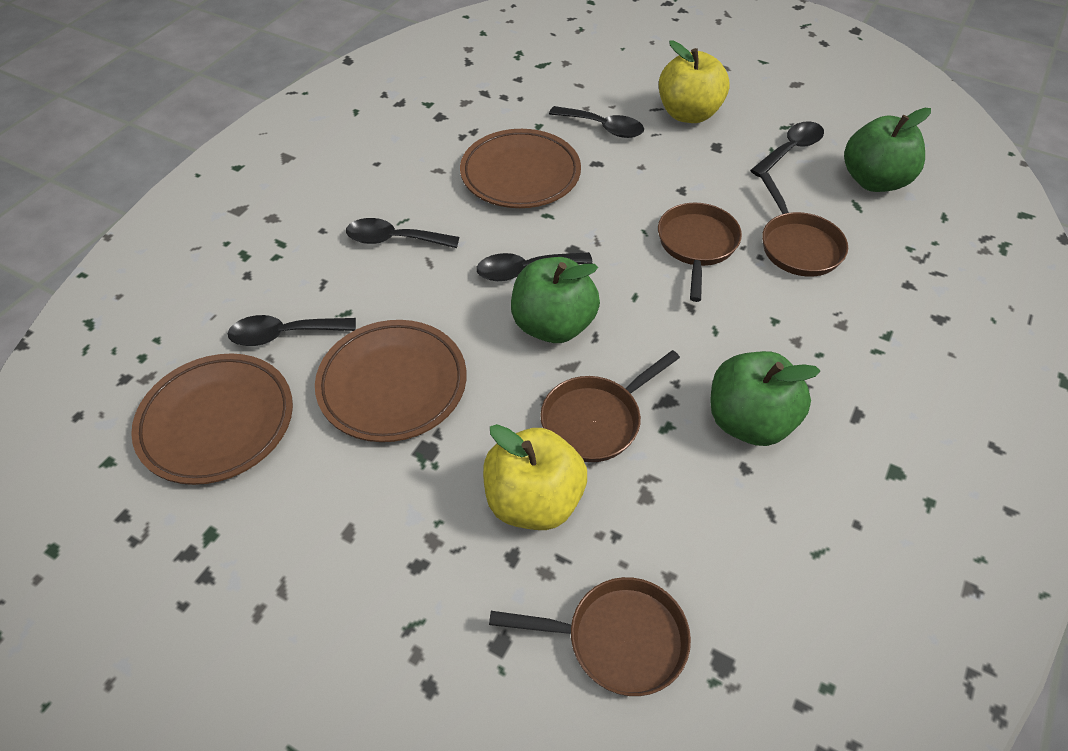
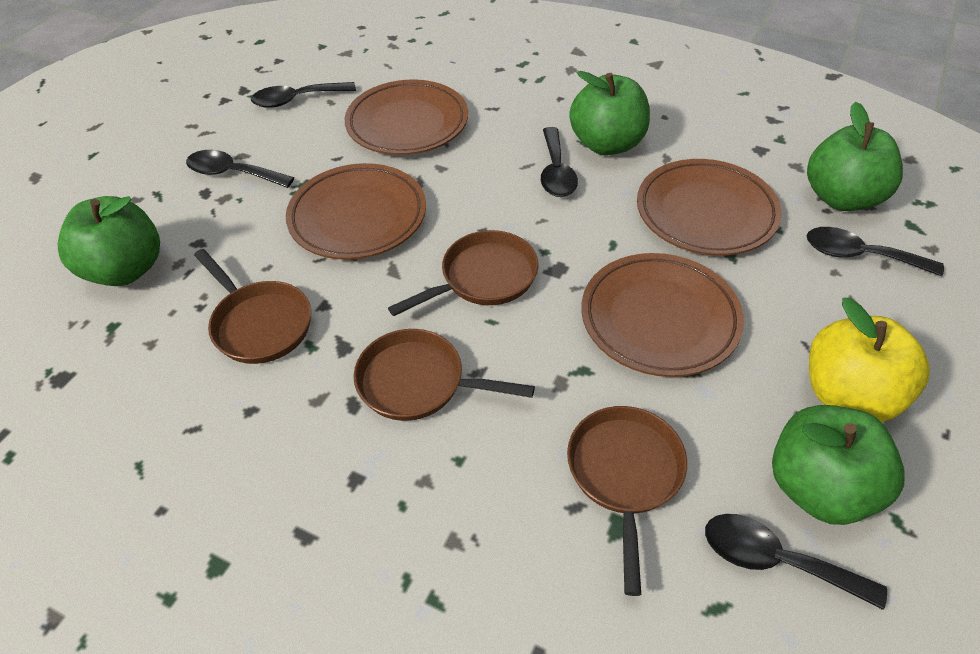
brown plate: 3 -> 4
green apple: 3 -> 4
yellow apple: 2 -> 1

